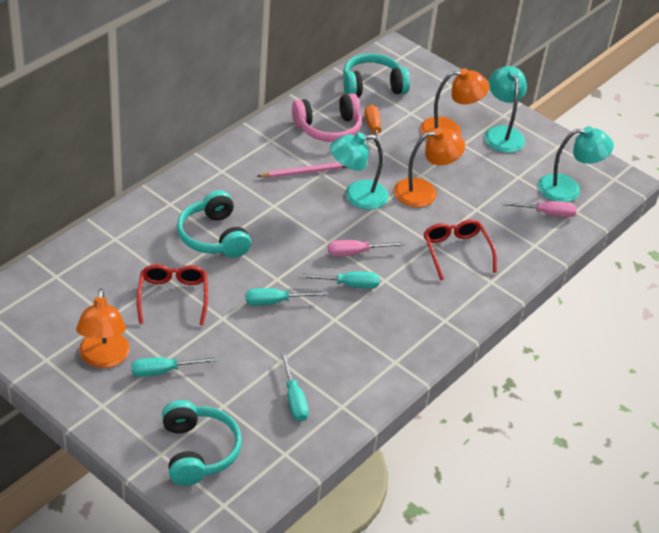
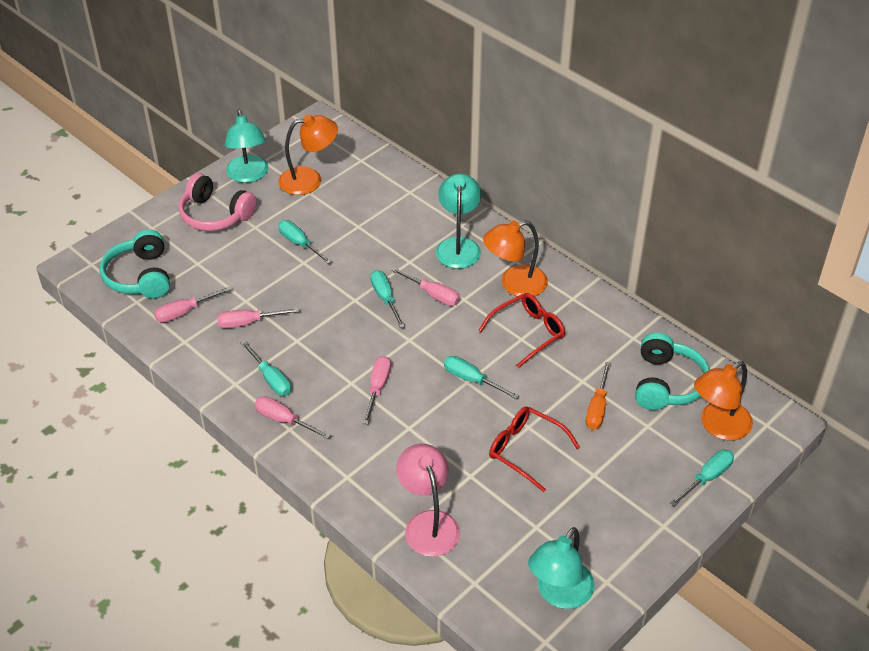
pink lamp: 0 -> 1
pink pencil: 1 -> 0
pink screwdriver: 2 -> 5
turquoise headphones: 3 -> 2
turquoise screwdriver: 4 -> 5

